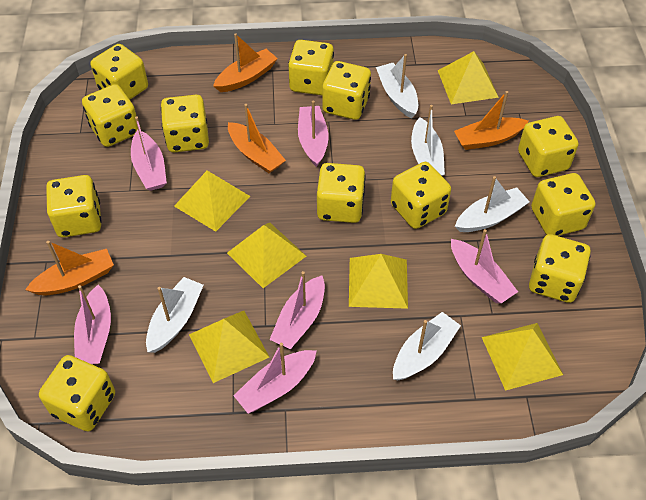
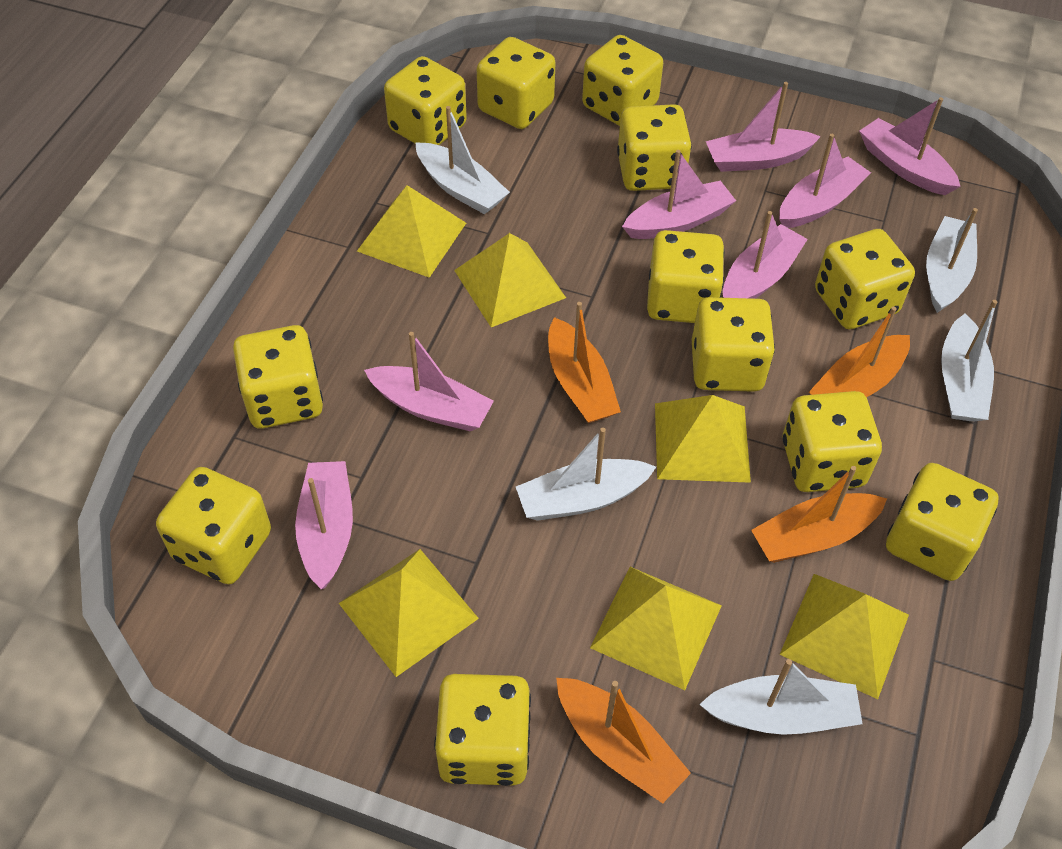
pink boat: 6 -> 7

